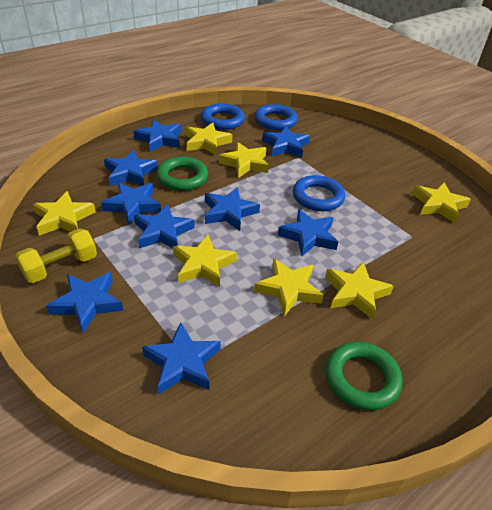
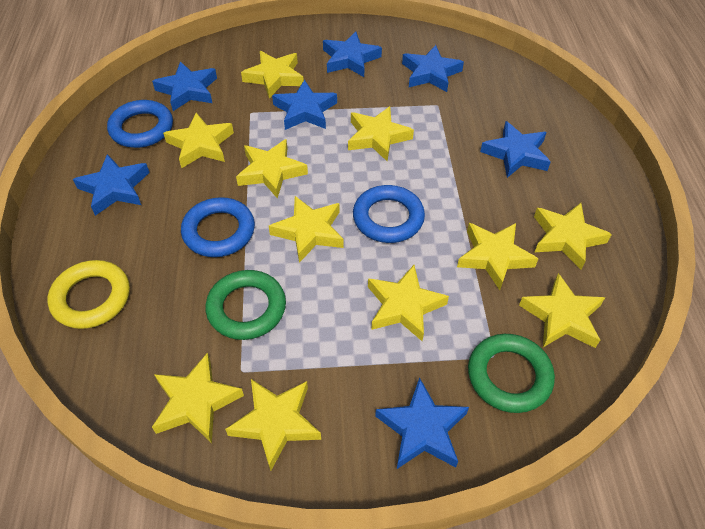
blue star: 9 -> 7
yellow dumbbell: 1 -> 0
yellow ring: 0 -> 1
yellow star: 7 -> 11

